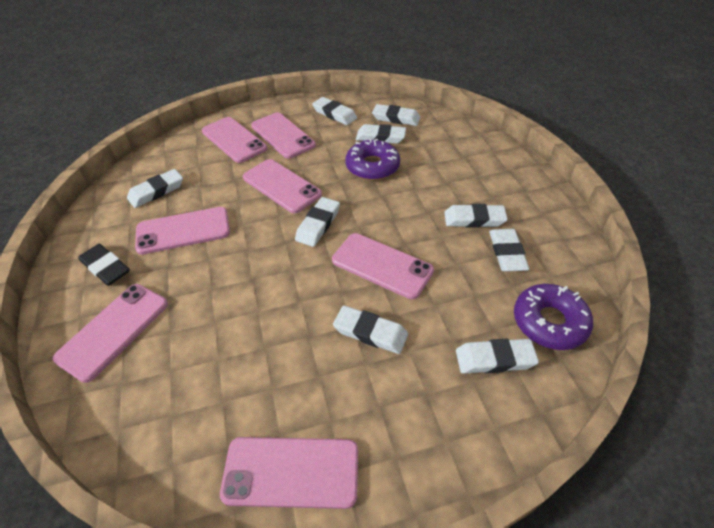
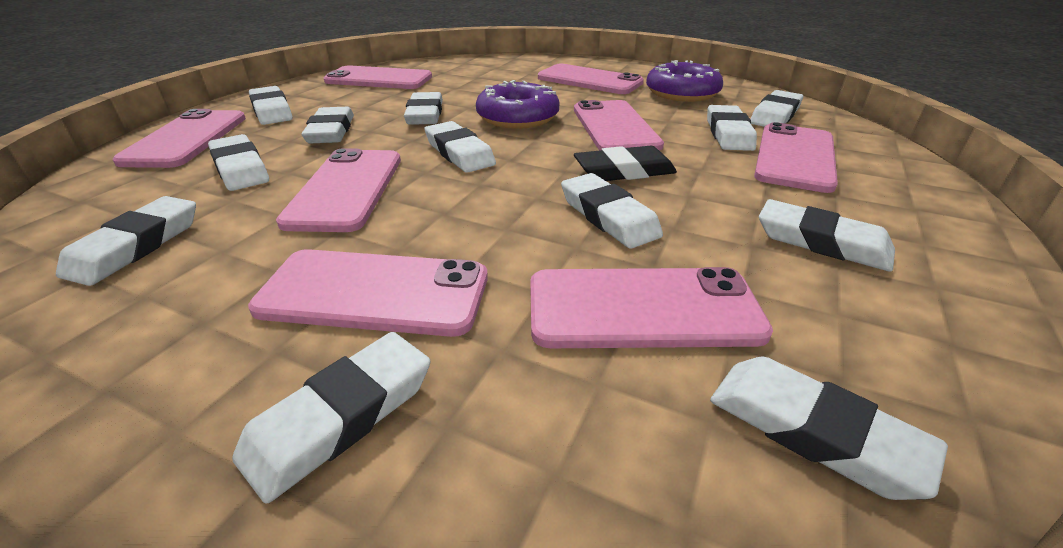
pink phone: 7 -> 8
white eraser: 9 -> 12

